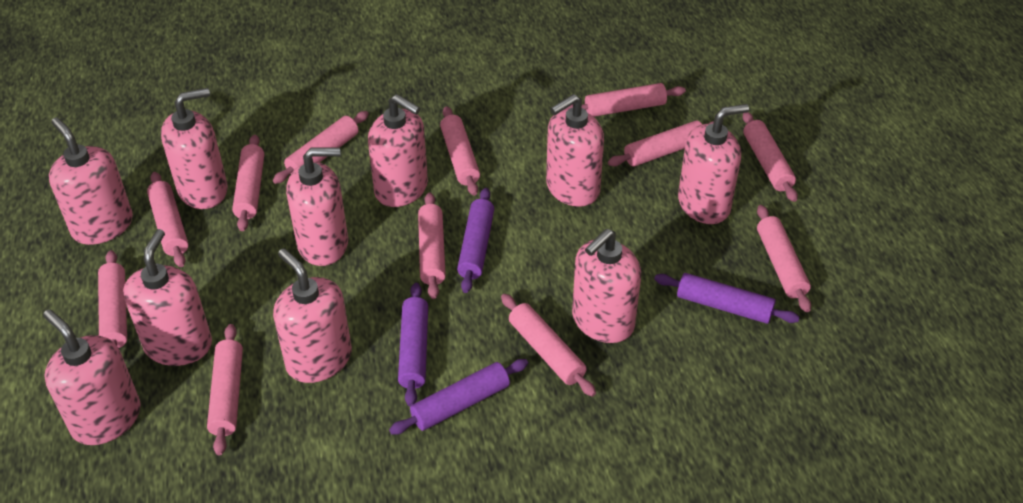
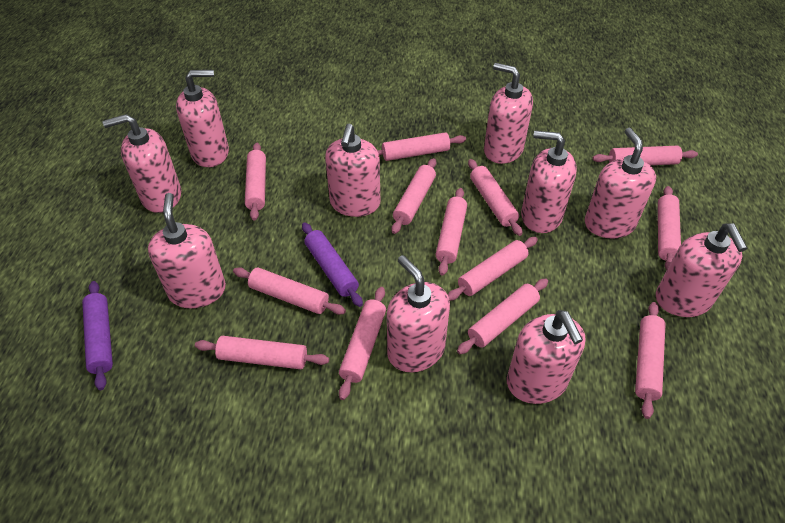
pink rolling pin: 12 -> 13
purple rolling pin: 4 -> 2

